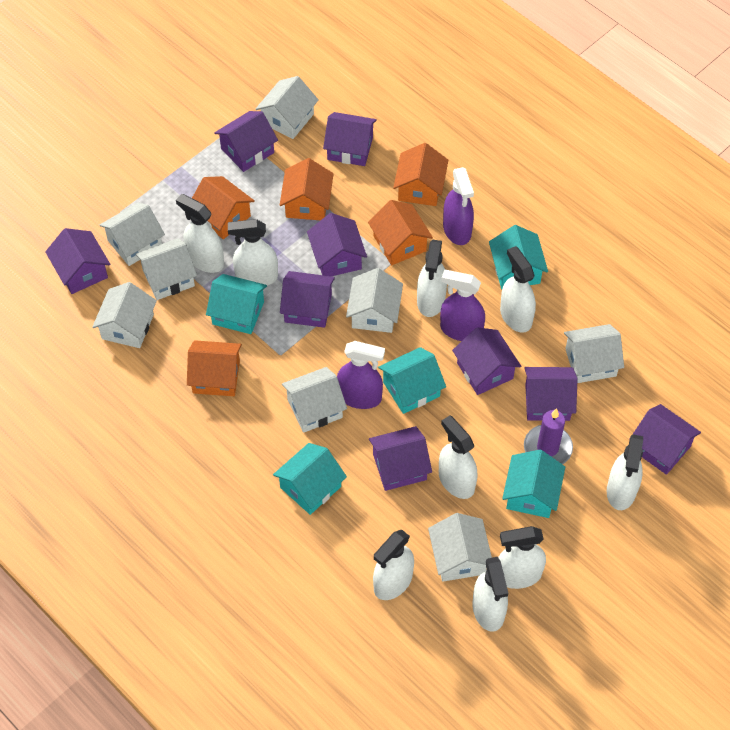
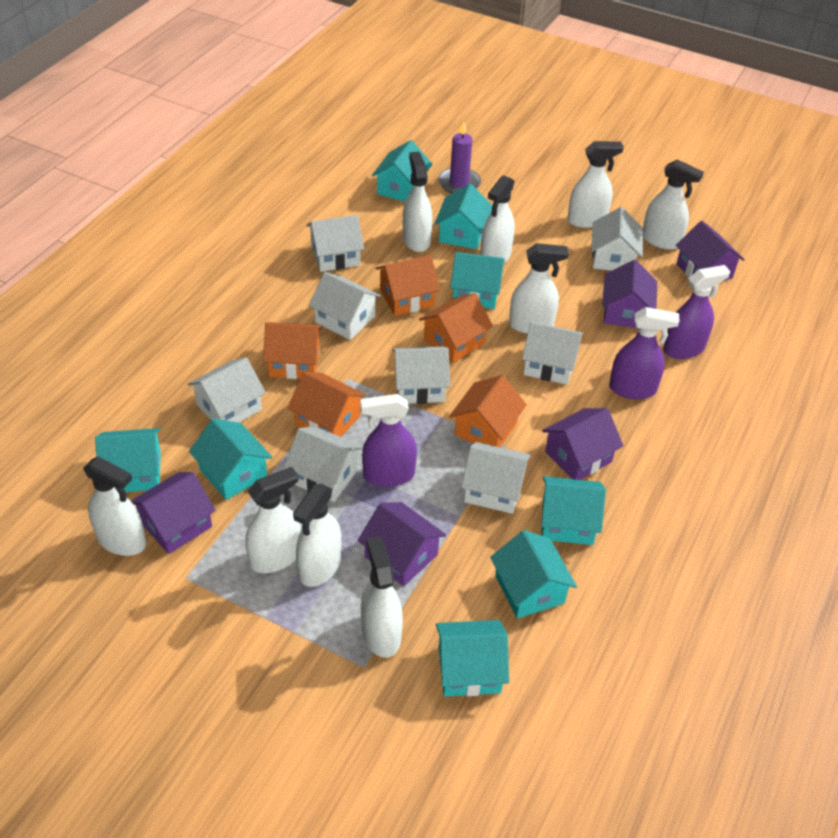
purple house: 9 -> 5
turquoise house: 5 -> 8

